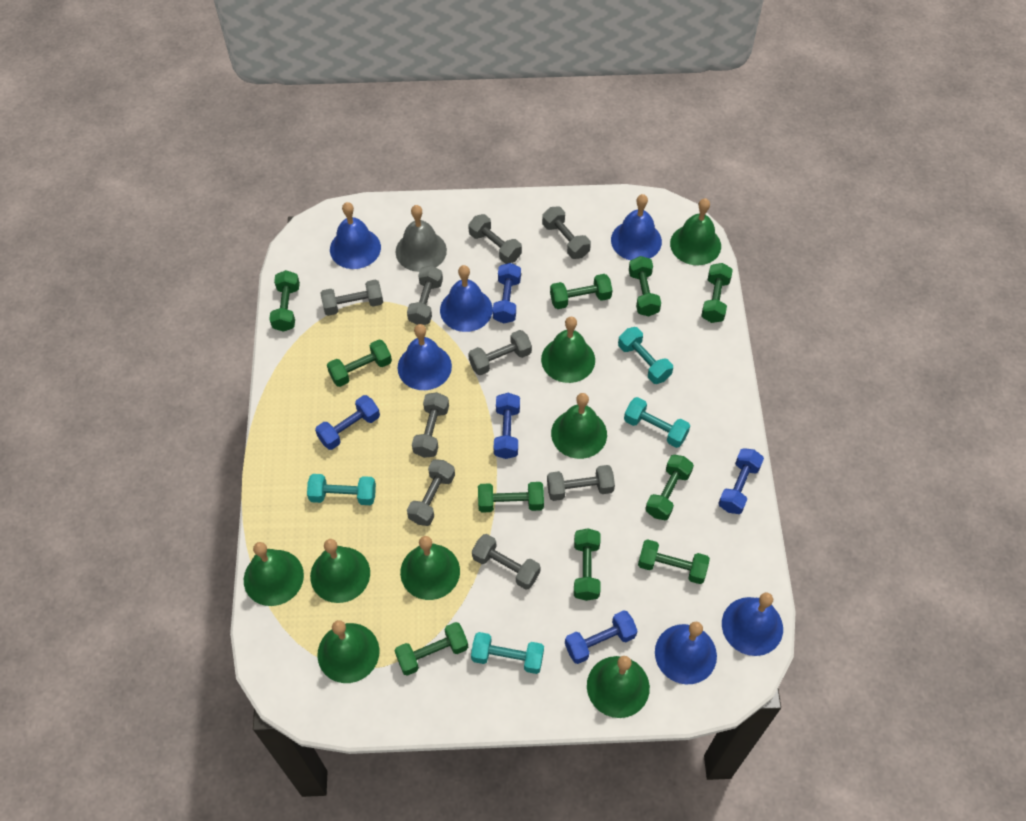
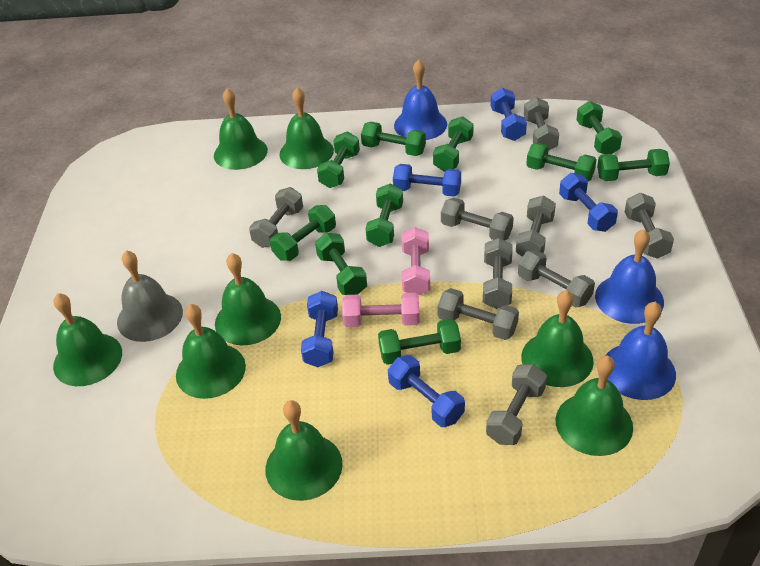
blue bell: 6 -> 3
pink dumbbell: 0 -> 2
turquoise dumbbell: 4 -> 0

